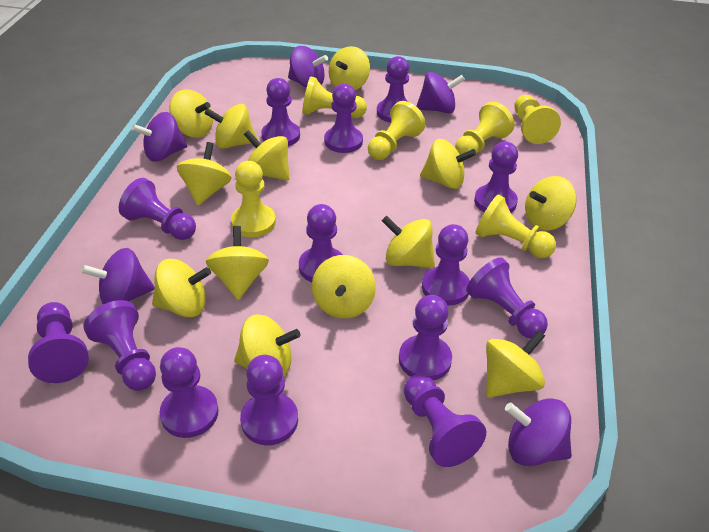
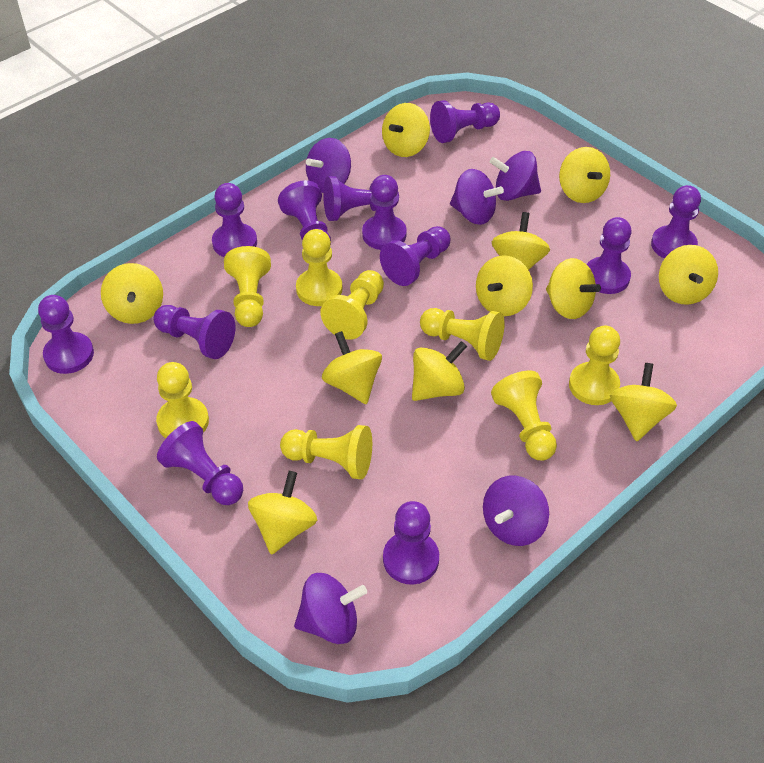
purple pawn: 14 -> 12
yellow pawn: 6 -> 8
yellow spinning top: 13 -> 11

